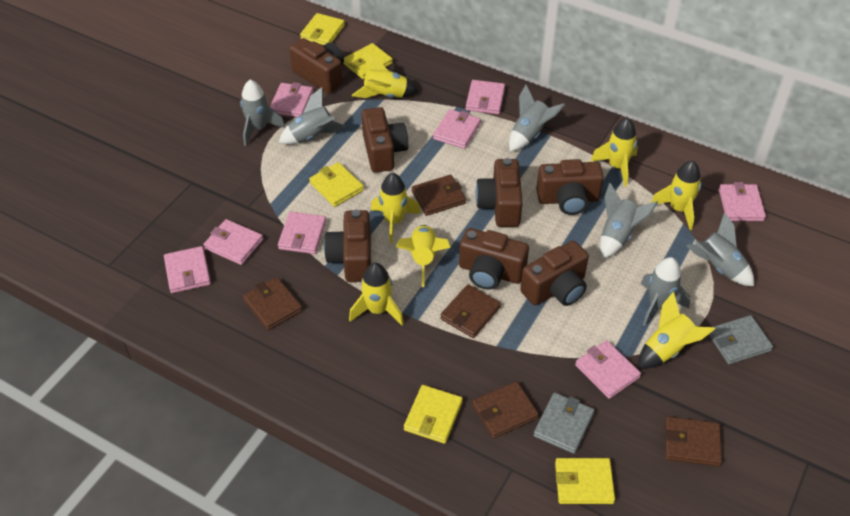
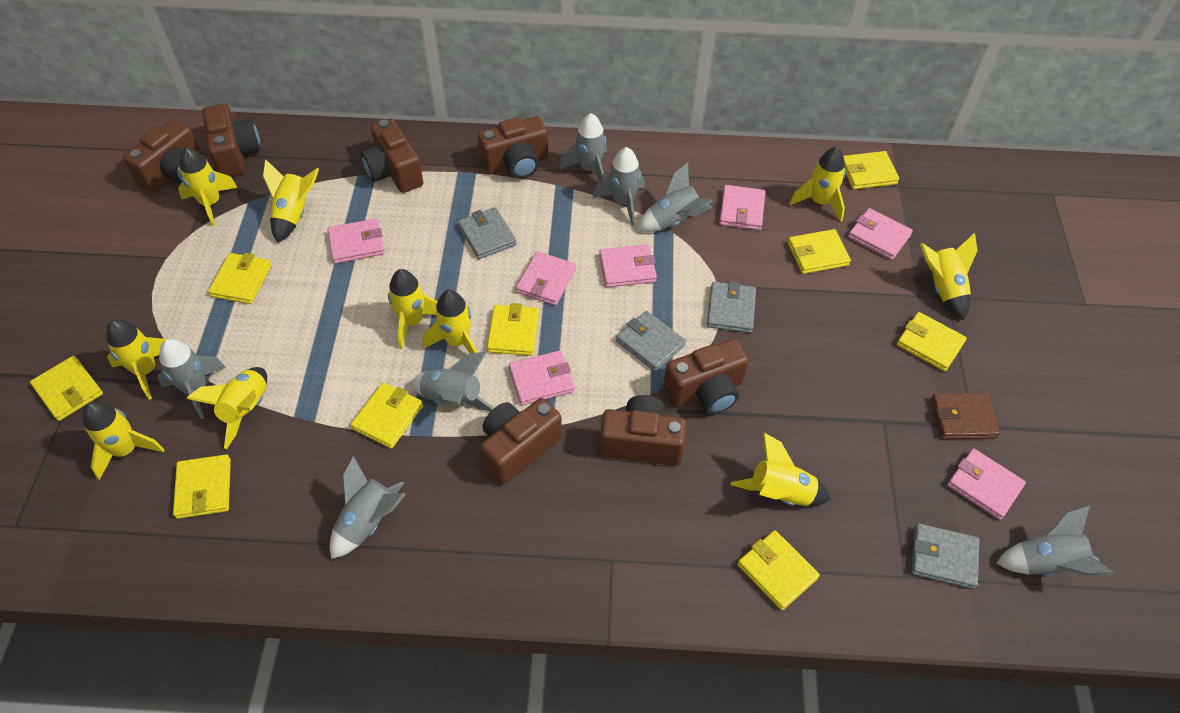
brown wallet: 5 -> 1
grey rocket: 6 -> 7
grey wallet: 2 -> 4
pink wallet: 8 -> 7
yellow rocket: 7 -> 10
yellow wallet: 5 -> 9

